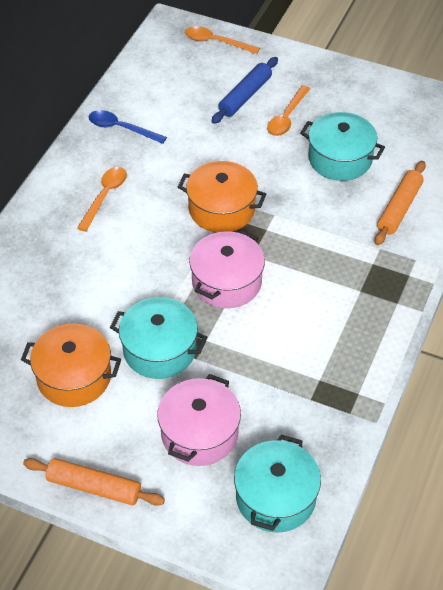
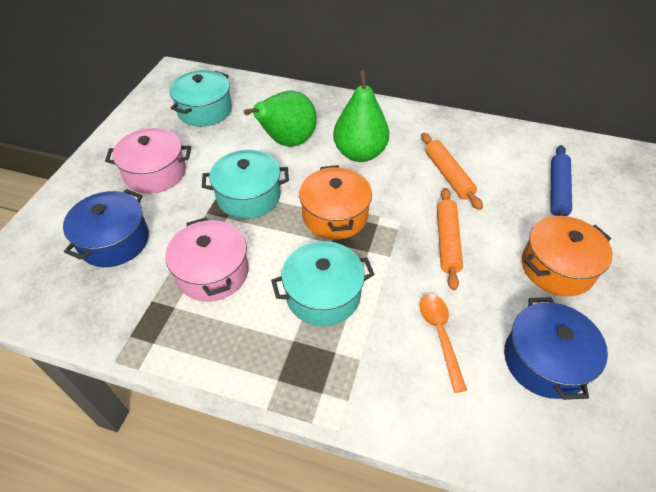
blue pot: 0 -> 2
blue spoon: 1 -> 0
green pear: 0 -> 2
orange spoon: 3 -> 1

